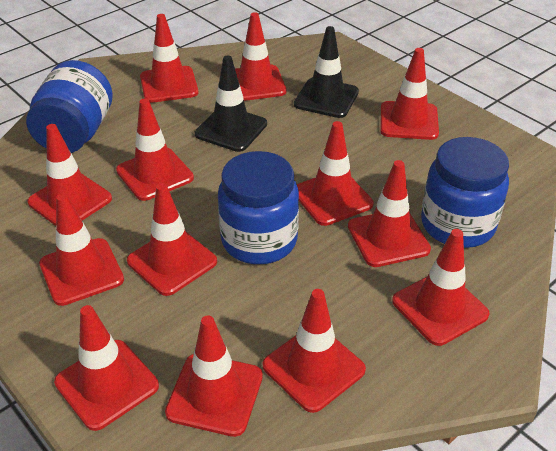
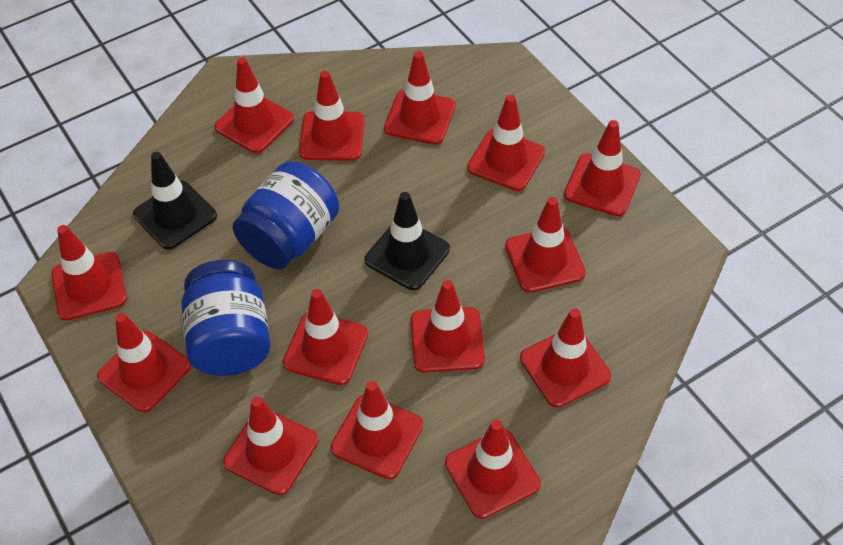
blue jar: 3 -> 2
red traffic cone: 13 -> 14

